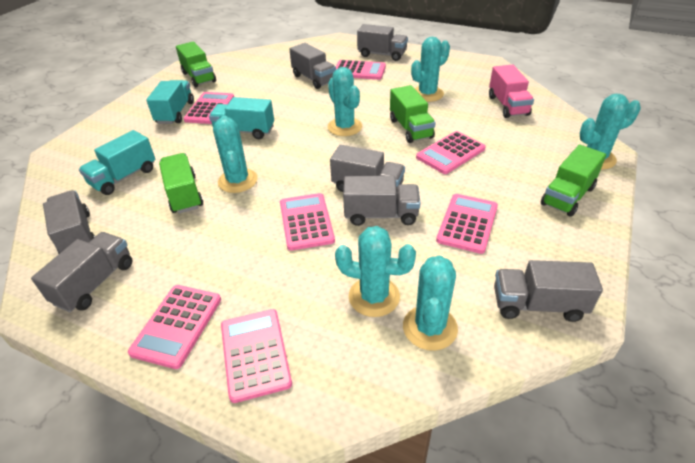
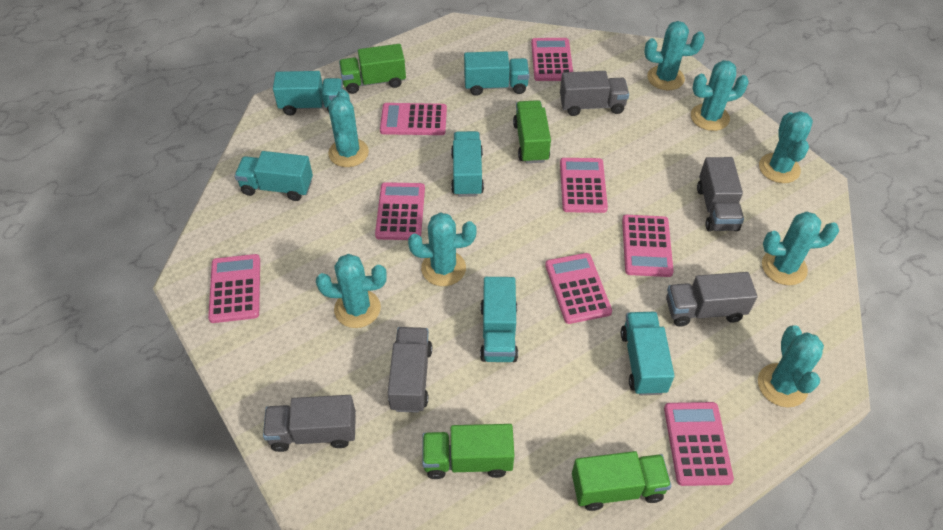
grey truck: 7 -> 5
pink calculator: 7 -> 8
pink truck: 1 -> 0
turquoise cactus: 6 -> 8
turquoise truck: 3 -> 6

